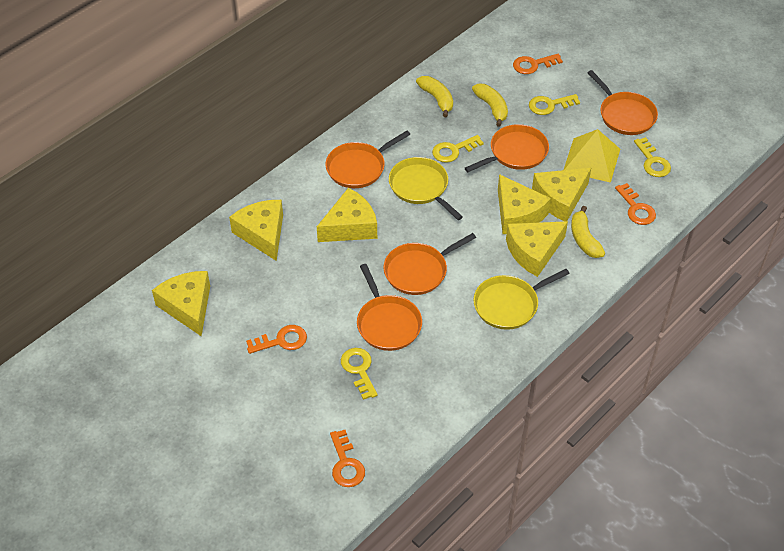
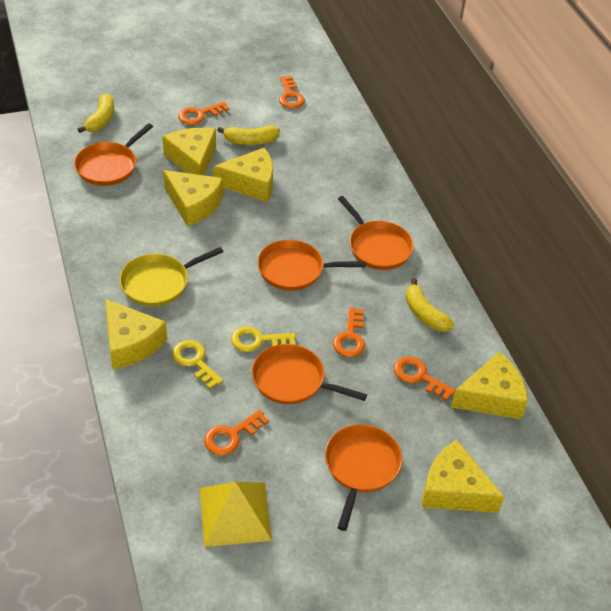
orange key: 4 -> 5
yellow key: 4 -> 2
yellow pan: 2 -> 1

